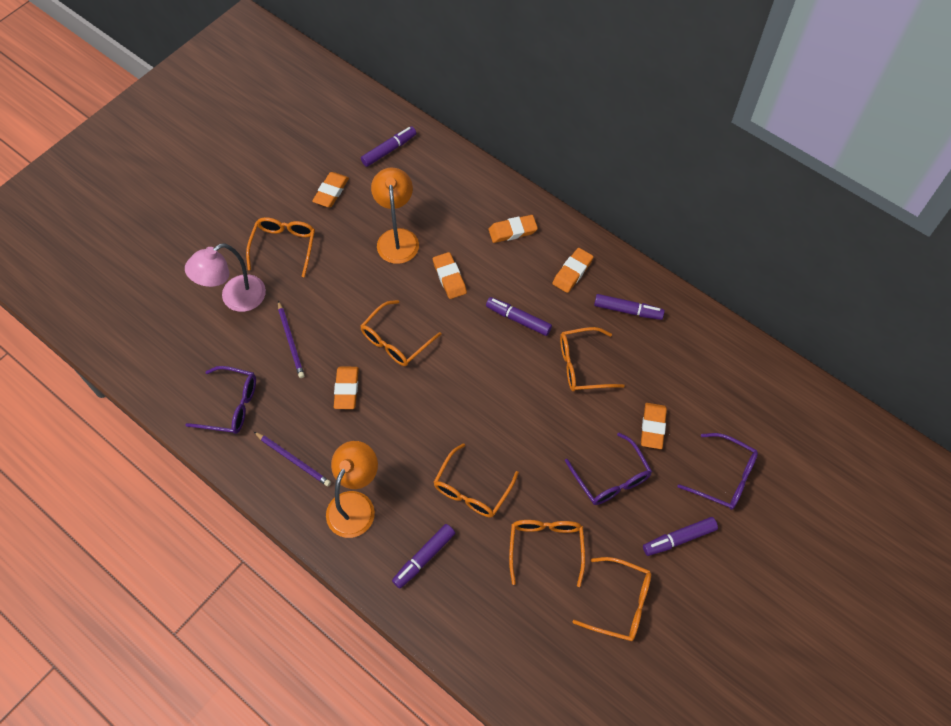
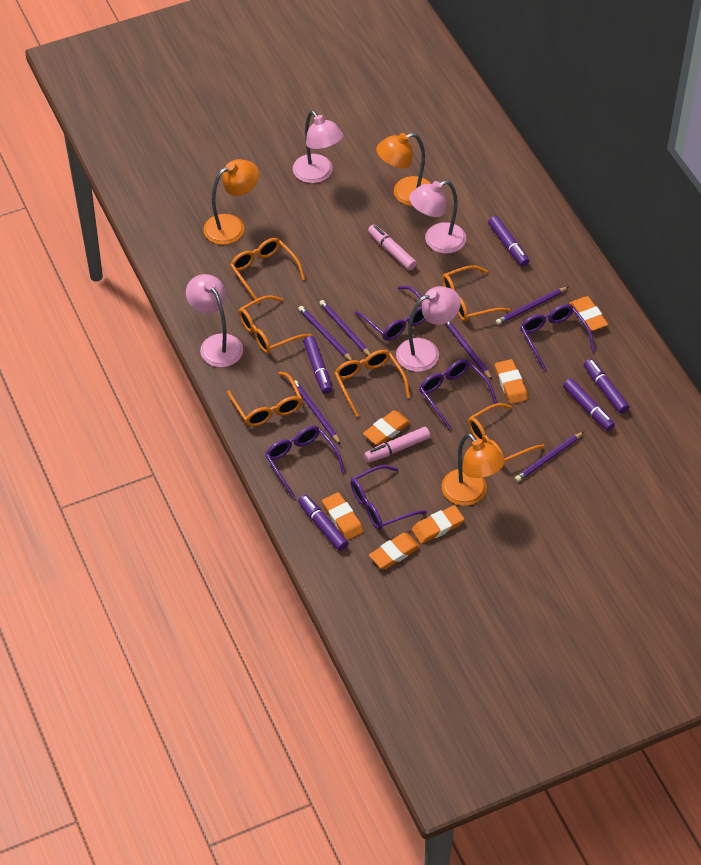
orange lamp: 2 -> 3
pink lamp: 1 -> 4
pink marker: 0 -> 2
purple glasses: 3 -> 5
purple pencil: 2 -> 6

